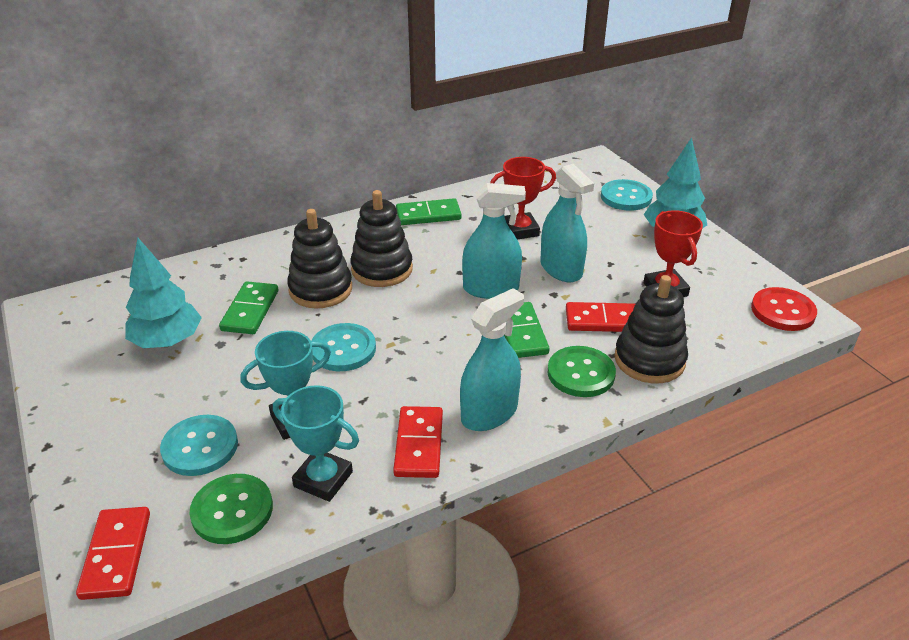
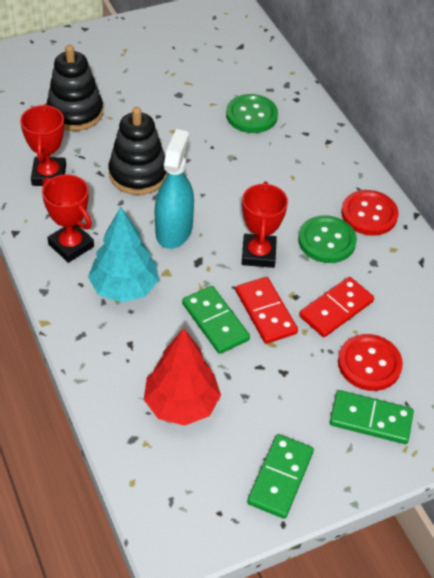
black stacking toy: 3 -> 2
red button: 1 -> 2
red domino: 3 -> 2
red tree: 0 -> 1
red trophy: 2 -> 3
turquoise button: 3 -> 0
turquoise spray bottle: 3 -> 1
turquoise tree: 2 -> 1
turquoise trophy: 2 -> 0

